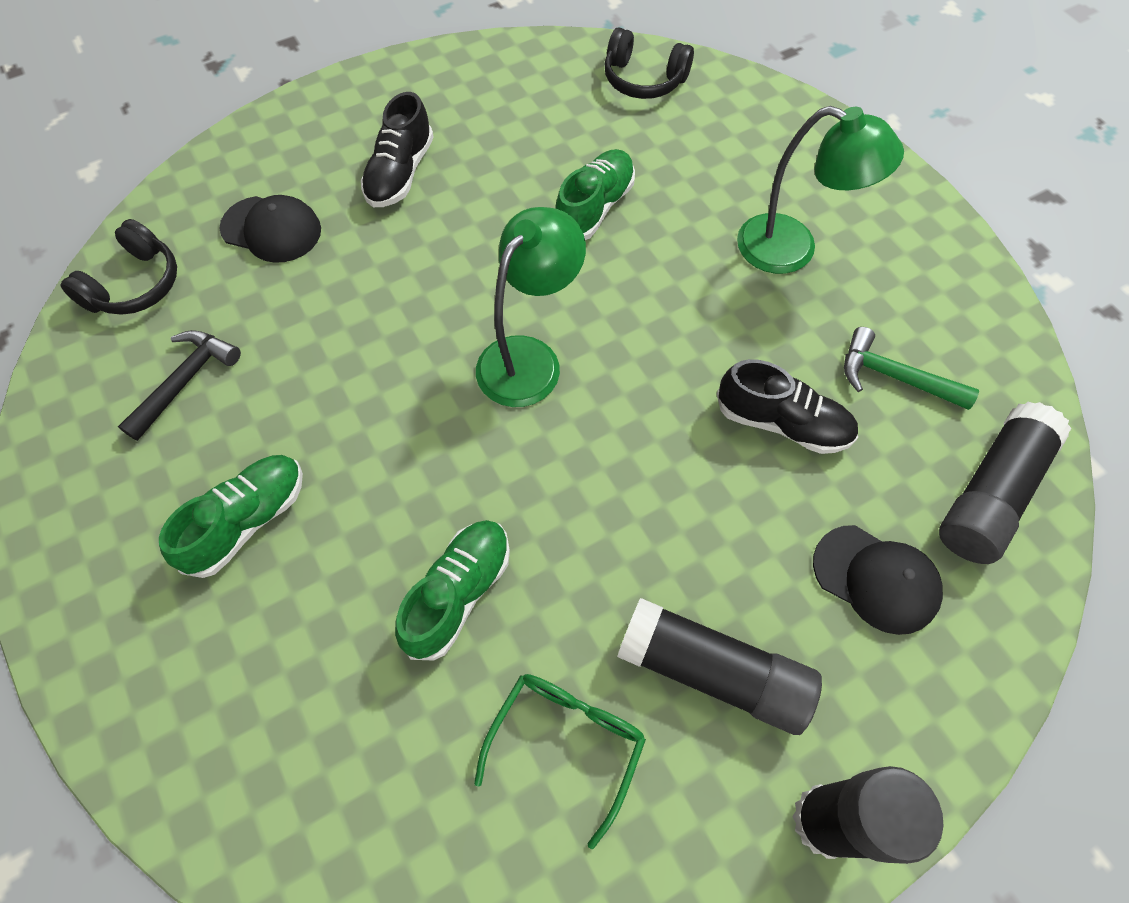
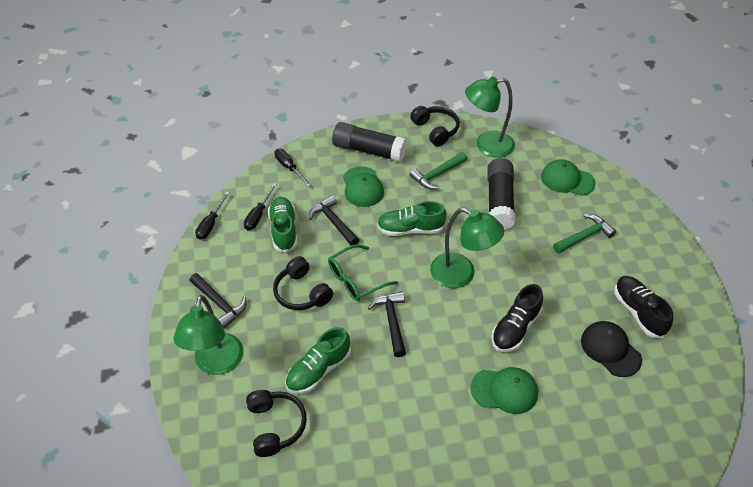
black cap: 2 -> 1
black glue stick: 3 -> 2
black hammer: 1 -> 3
black headphones: 2 -> 3
black screwdriver: 0 -> 3
green cap: 0 -> 3
green hammer: 1 -> 2
green lamp: 2 -> 3

